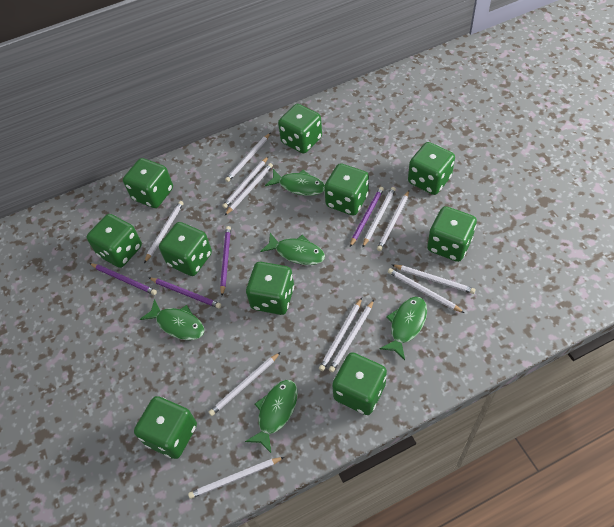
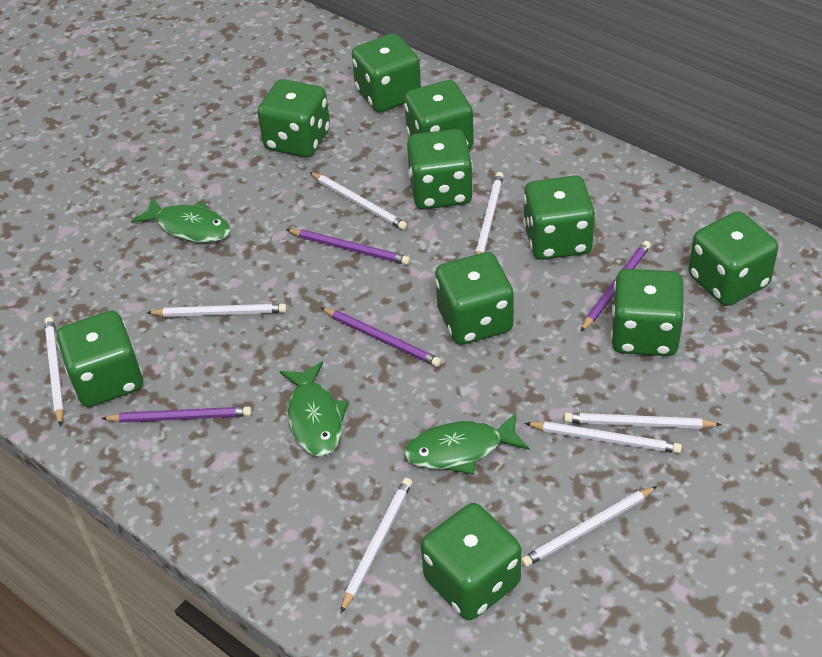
green fish: 5 -> 3
white pencil: 12 -> 8

